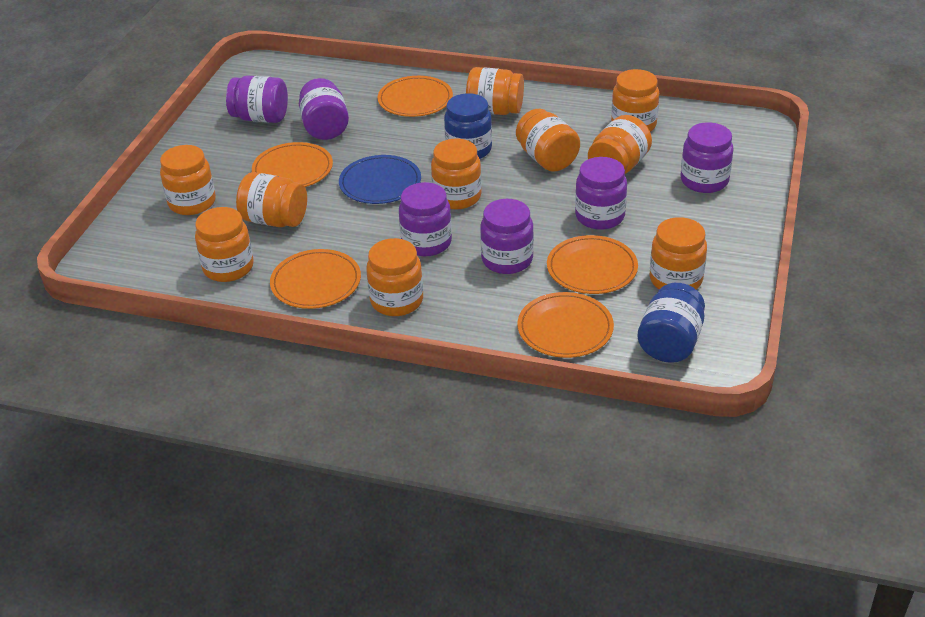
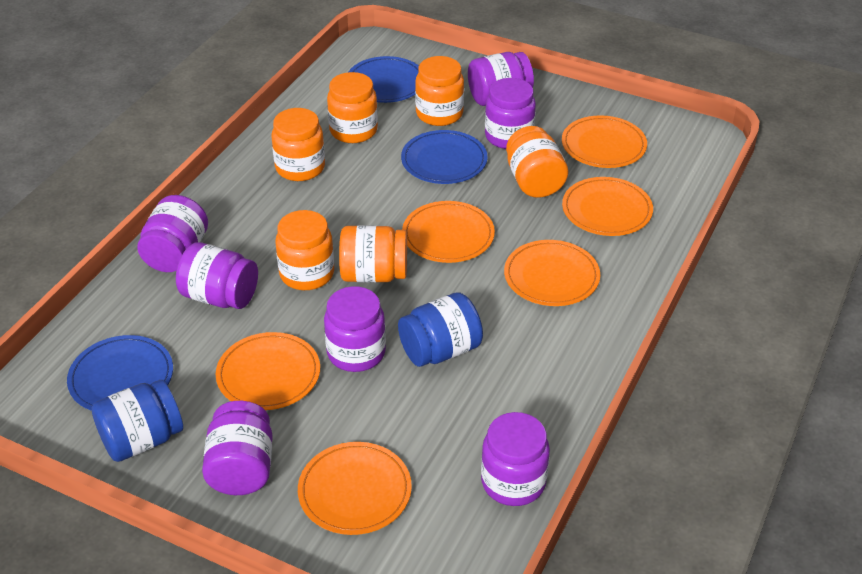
blue plate: 1 -> 3
orange jar: 10 -> 6
orange plate: 5 -> 6
purple jar: 6 -> 7

